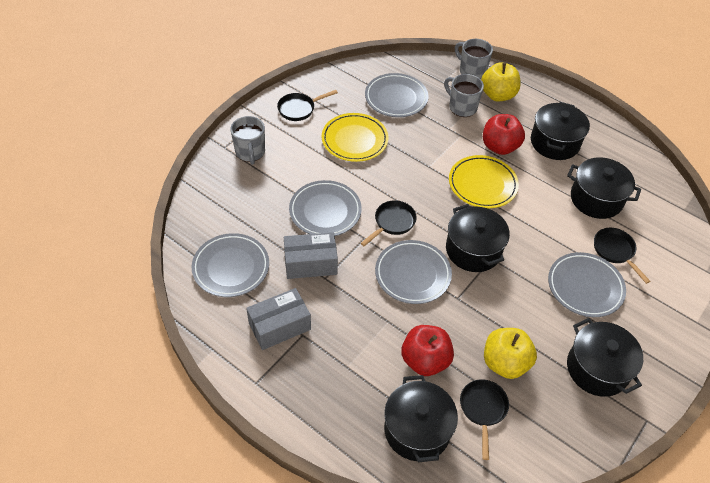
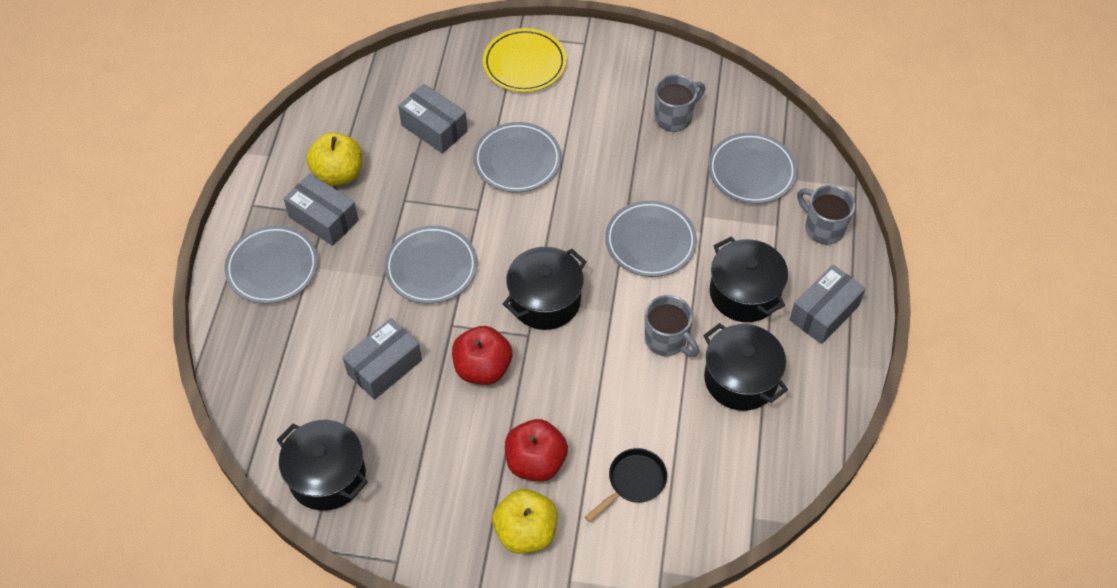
black pan: 4 -> 1
black pot: 5 -> 4
grey box: 2 -> 4
yellow plate: 2 -> 1

